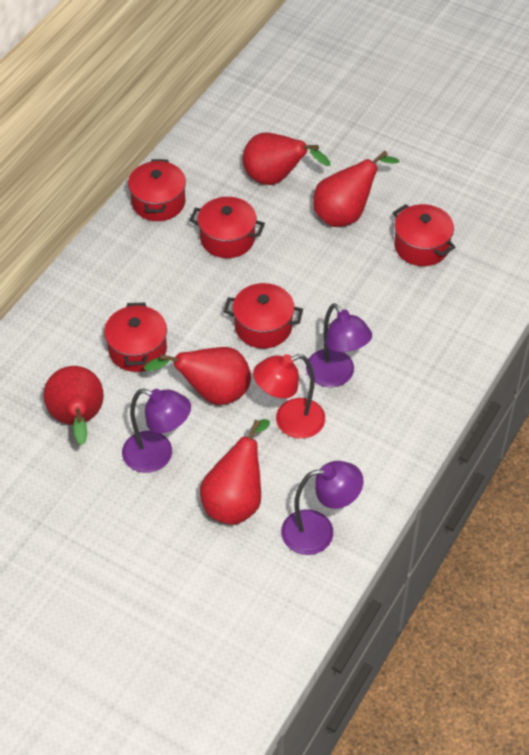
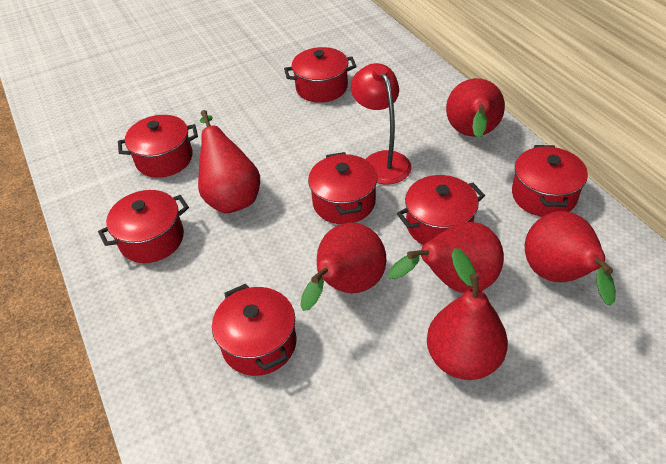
purple lamp: 3 -> 0
red pear: 5 -> 6
red pot: 5 -> 7

